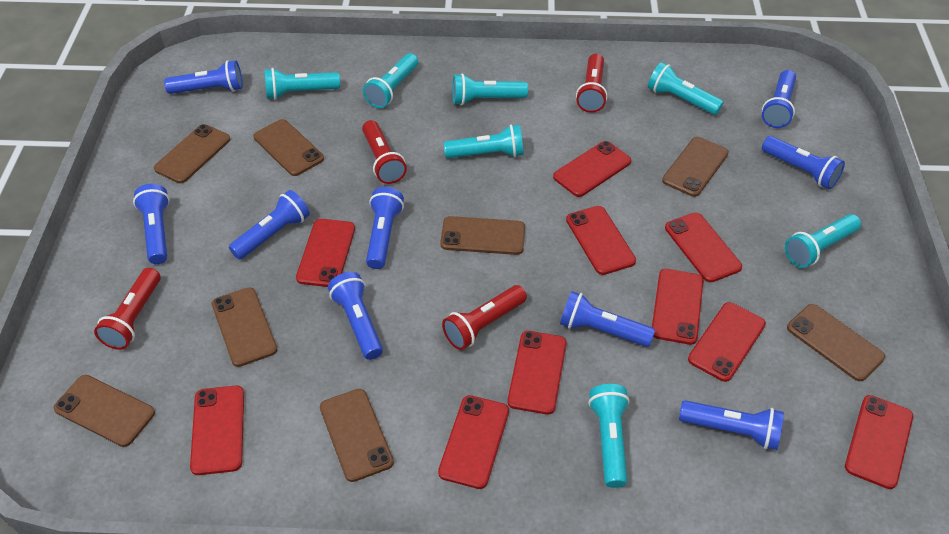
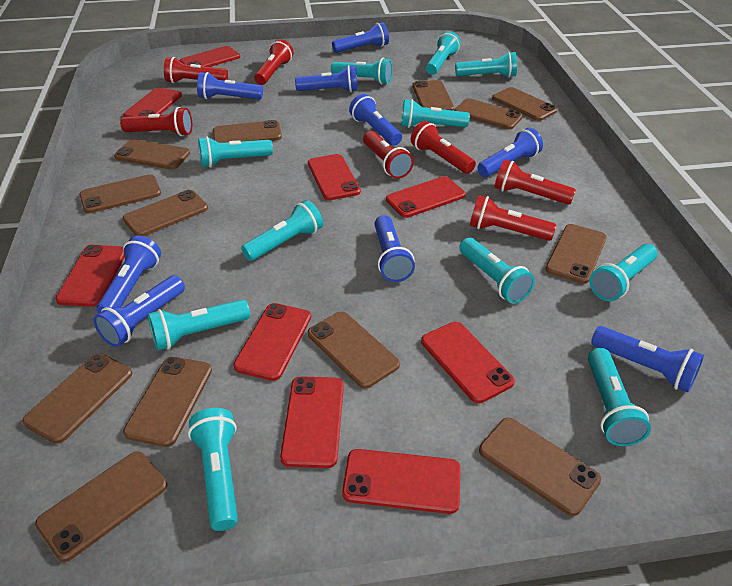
brown phone: 8 -> 13
red flashlight: 4 -> 7
red phone: 10 -> 9
turquoise flashlight: 7 -> 11

